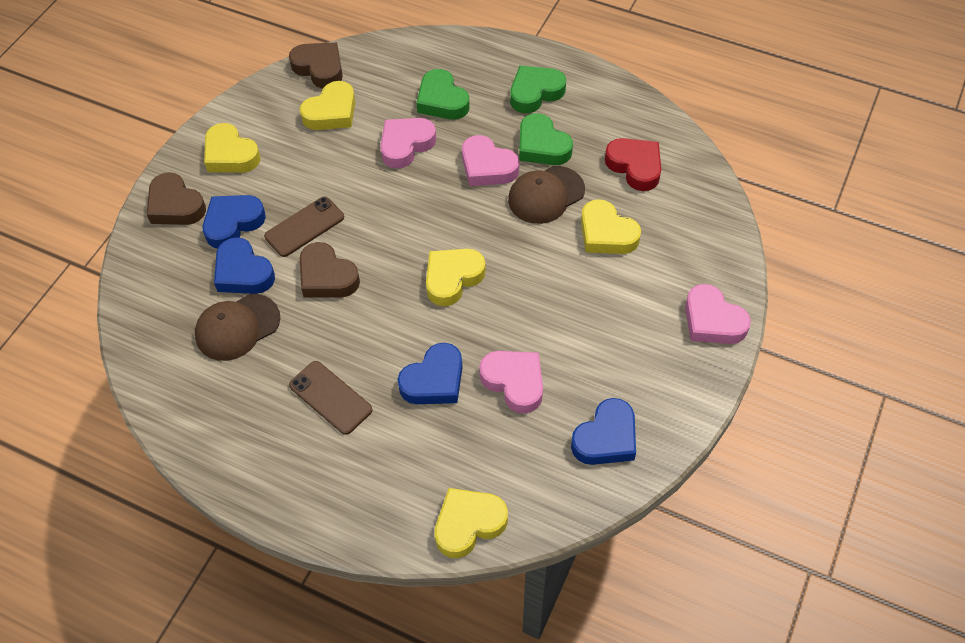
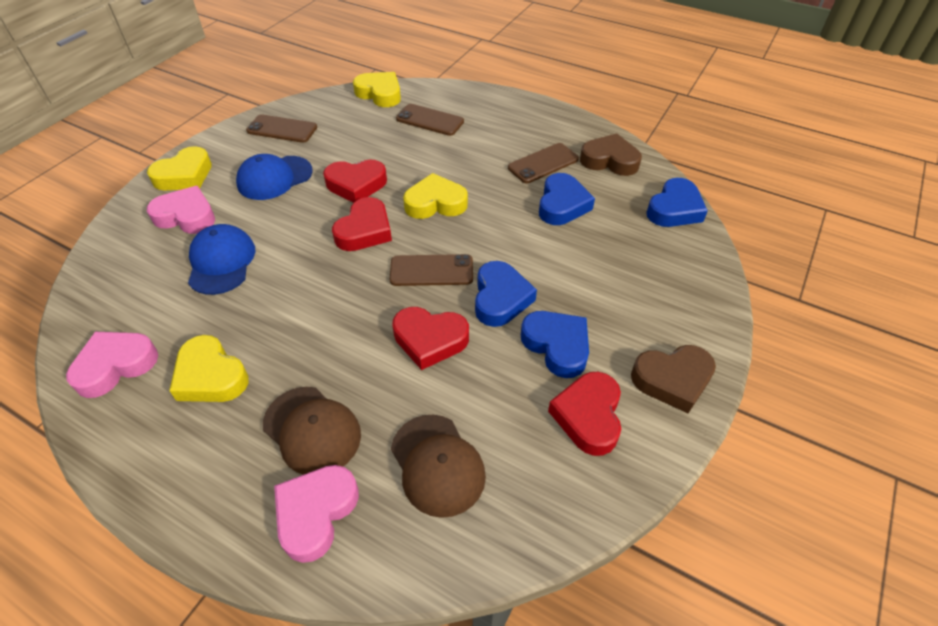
blue cap: 0 -> 2
brown heart: 3 -> 2
brown phone: 2 -> 4
green heart: 3 -> 0
pink heart: 4 -> 3
red heart: 1 -> 4
yellow heart: 5 -> 4

